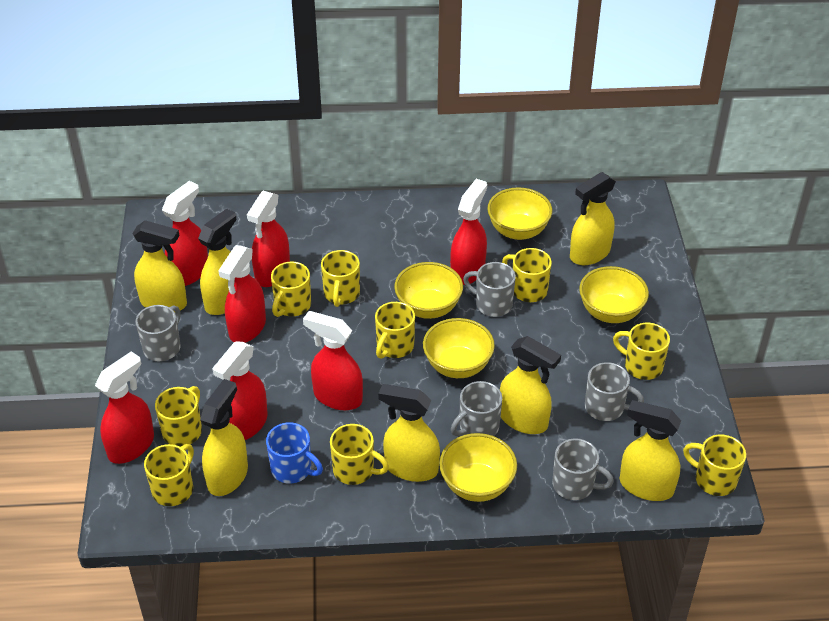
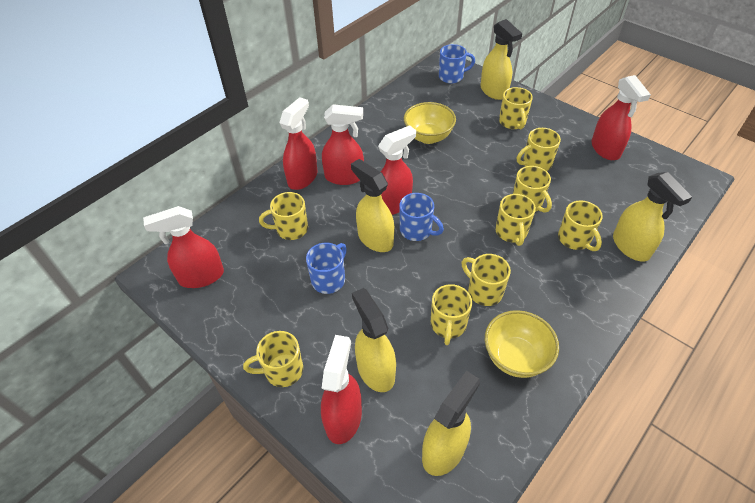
blue mug: 1 -> 3
grey mug: 5 -> 0
red spray bottle: 7 -> 6
yellow bowl: 5 -> 2
yellow spray bottle: 7 -> 5

